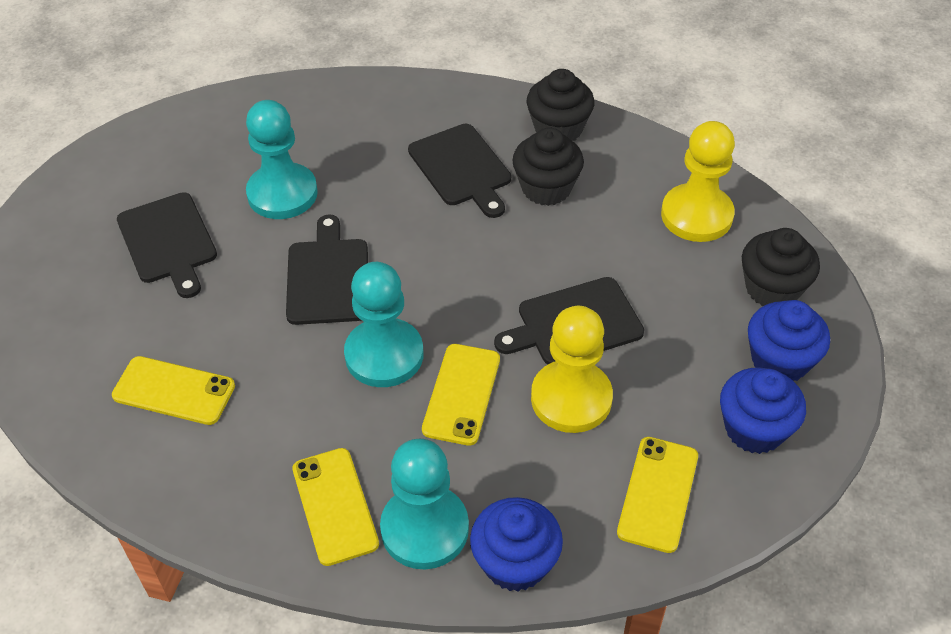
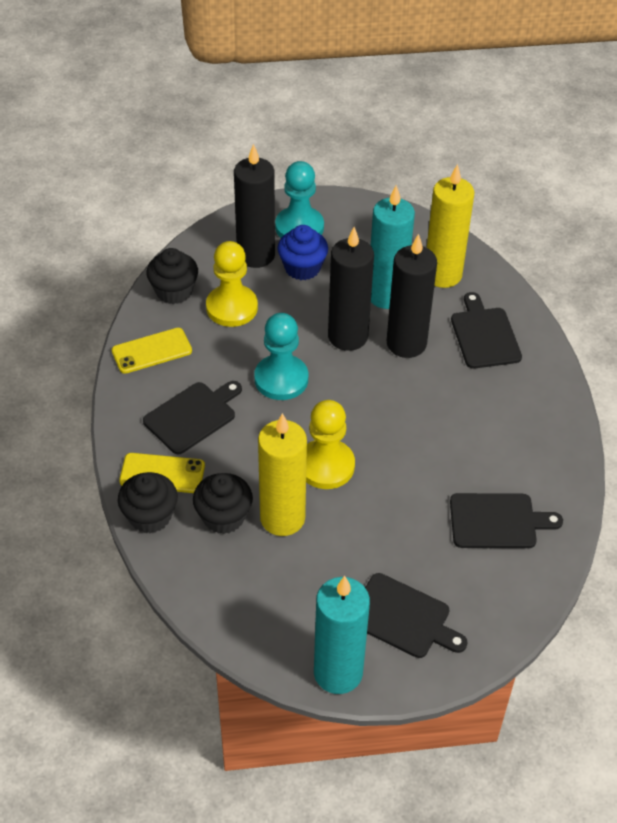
black candle: 0 -> 3
blue cupcake: 3 -> 1
turquoise candle: 0 -> 2
turquoise pawn: 3 -> 2
yellow candle: 0 -> 2
yellow phone: 4 -> 2

